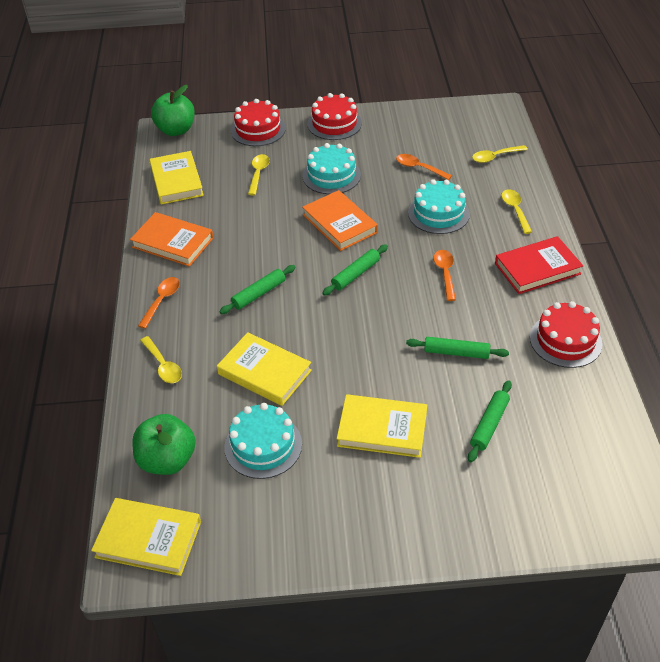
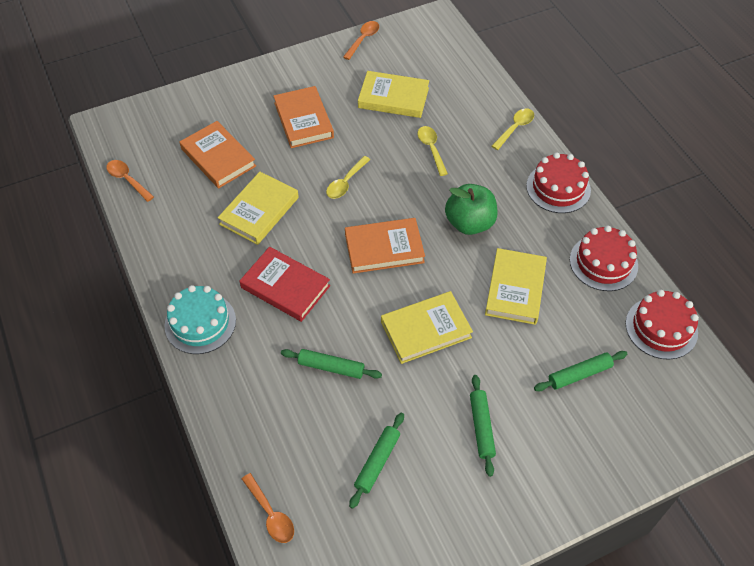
green apple: 2 -> 1
orange book: 2 -> 3
turquoise cake: 3 -> 1
yellow spoon: 4 -> 3

